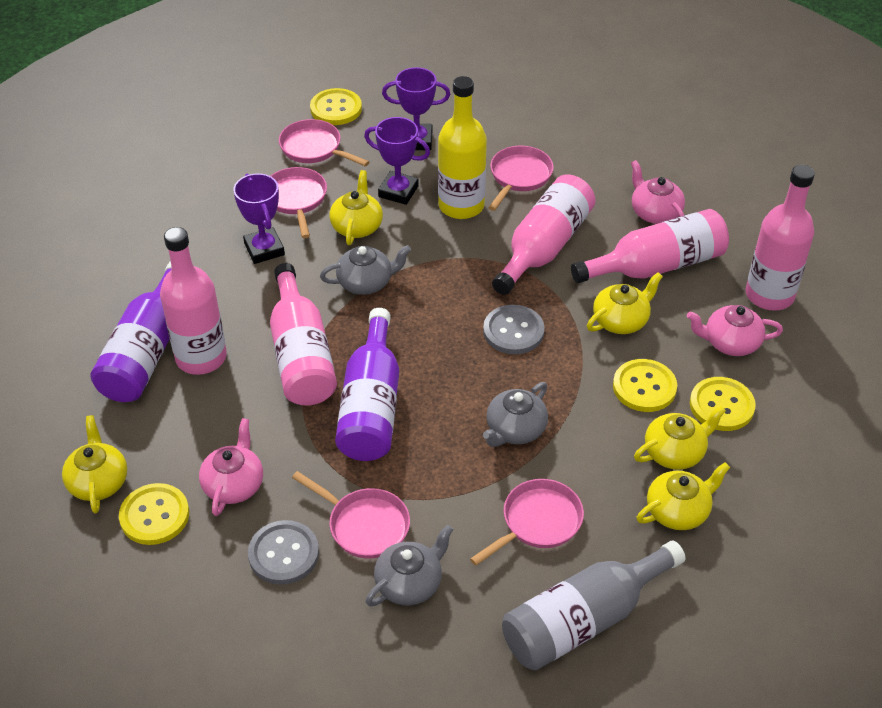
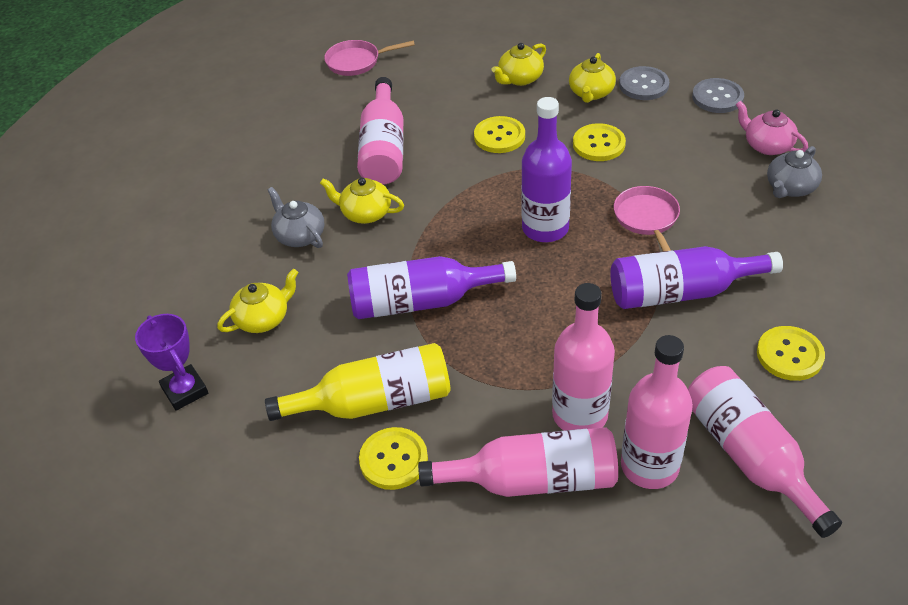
grey bottle: 1 -> 0
grey teapot: 3 -> 2
pink pan: 5 -> 2
pink teapot: 3 -> 1
purple bottle: 2 -> 3
purple trophy: 3 -> 1
yellow teapot: 5 -> 4

